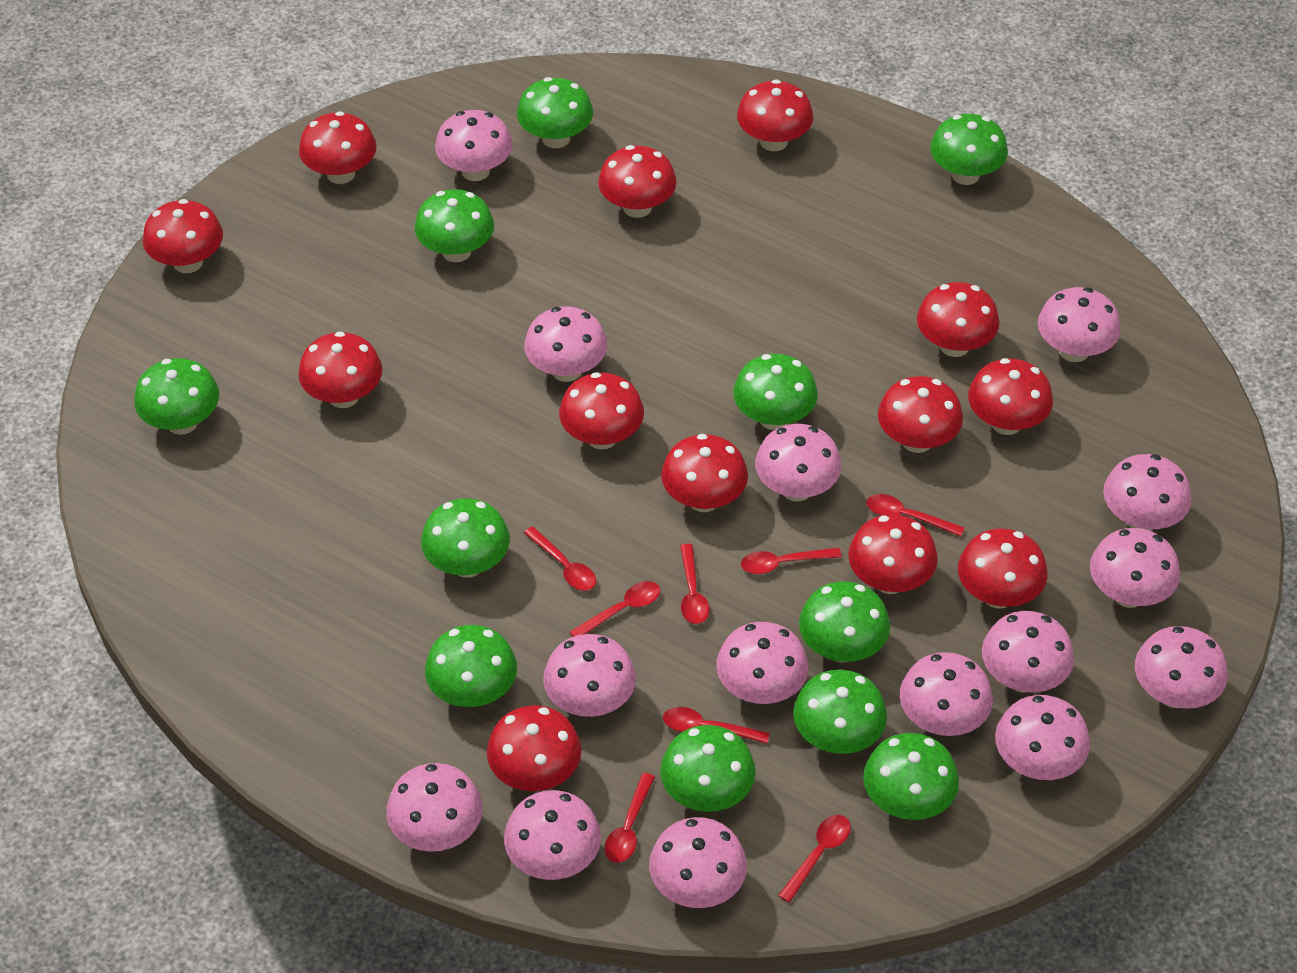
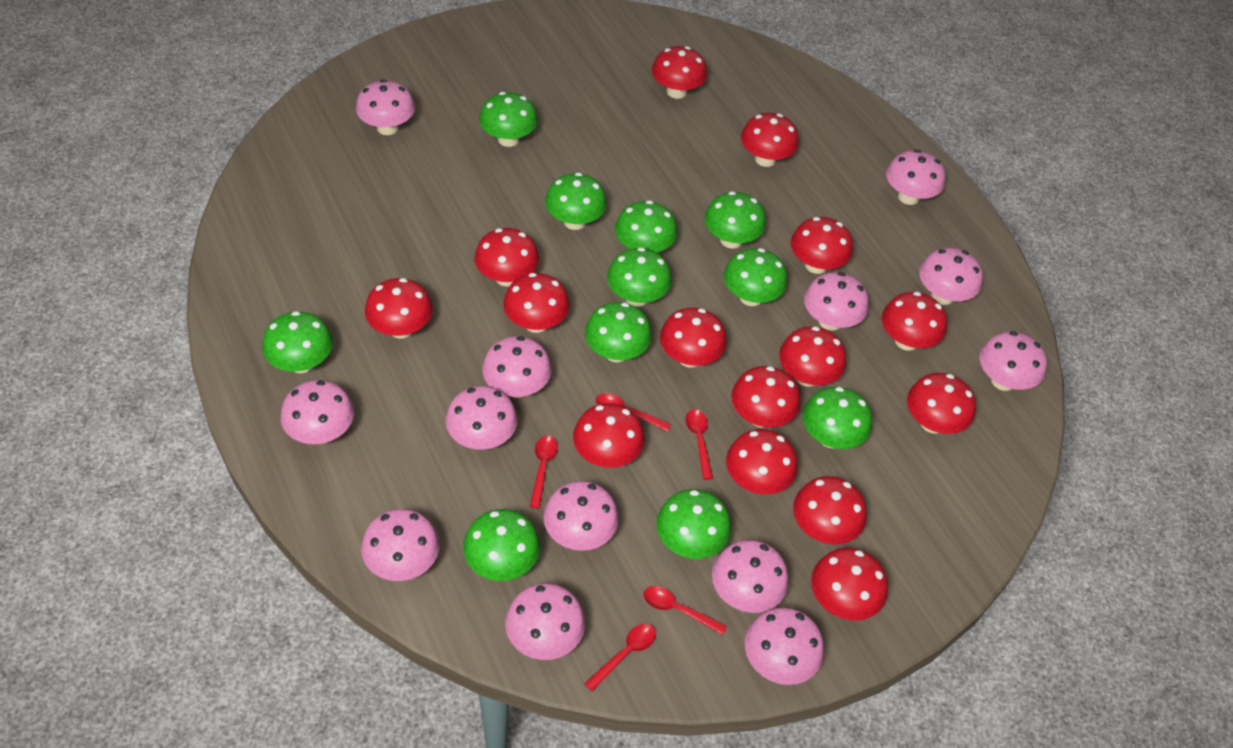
pink mushroom: 15 -> 13
red mushroom: 13 -> 15
red spoon: 8 -> 5

